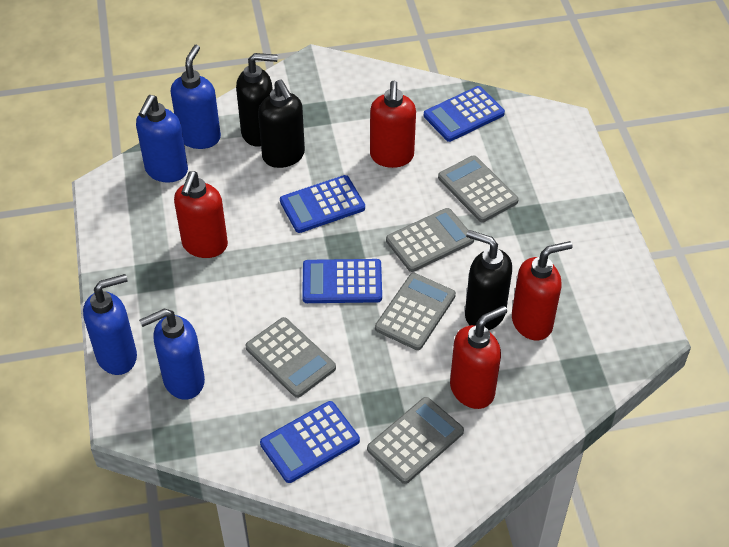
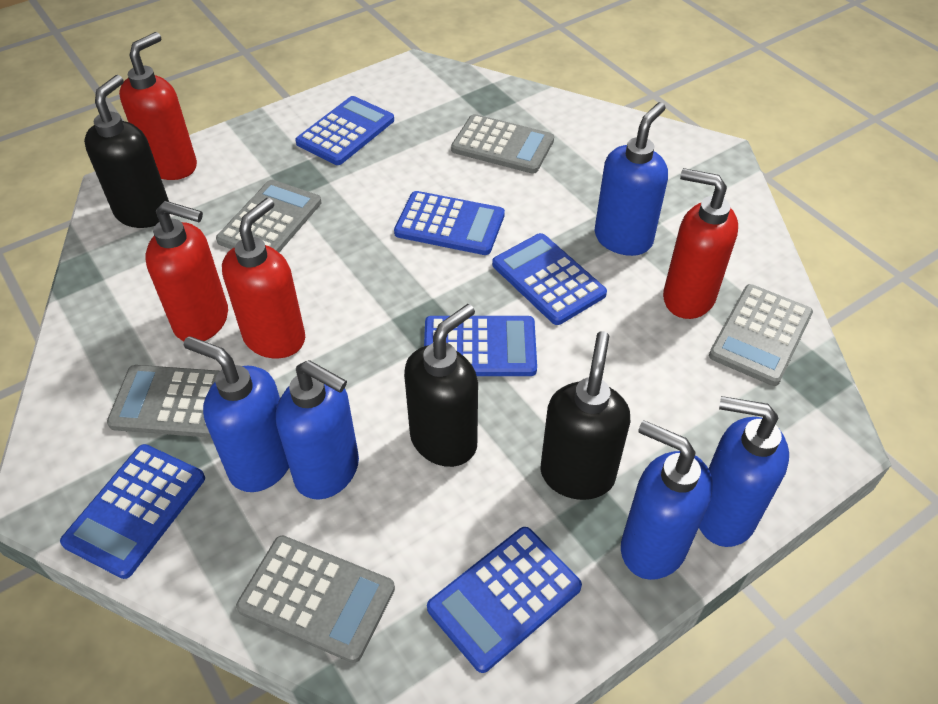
blue calculator: 4 -> 6
blue soap dispenser: 4 -> 5

